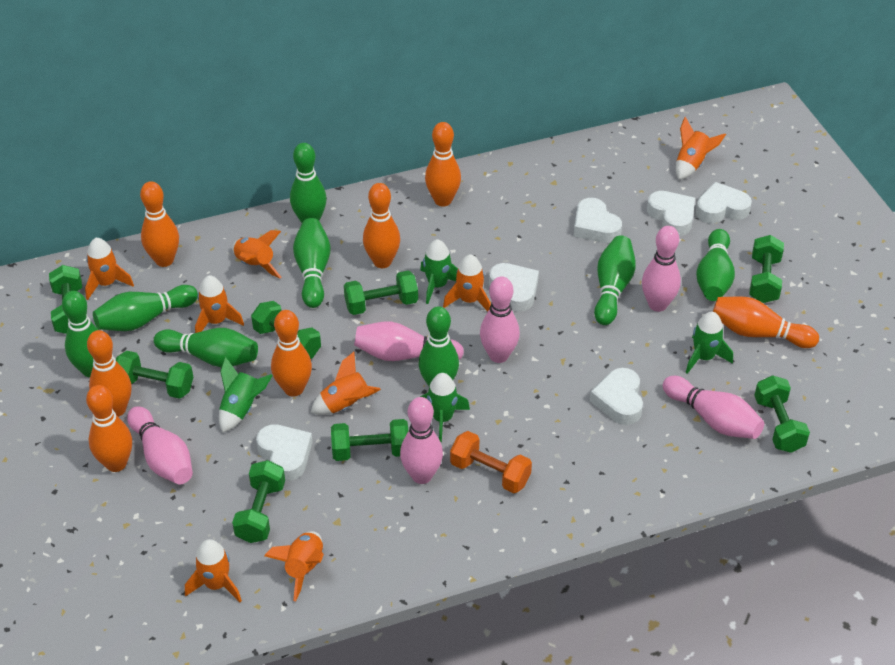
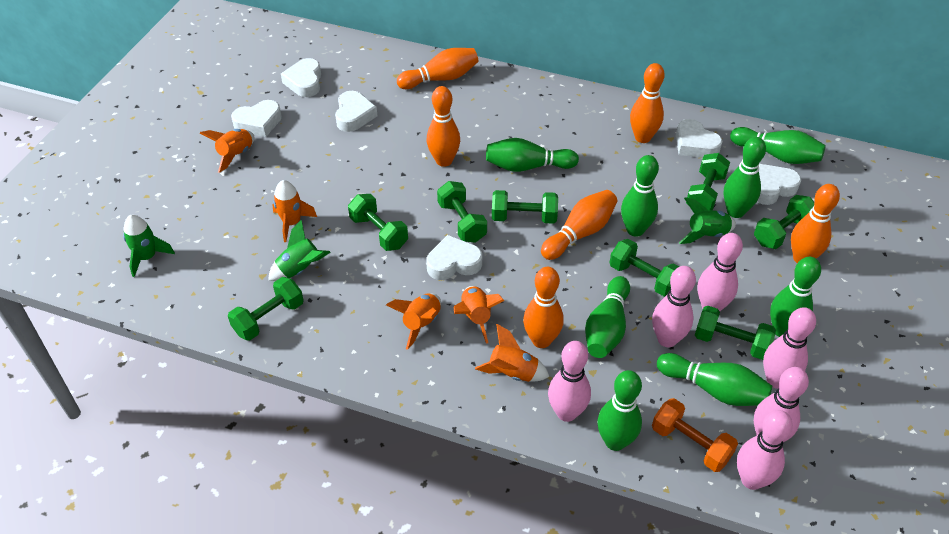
green rocket: 4 -> 3
orange bowling pin: 7 -> 6
orange rocket: 8 -> 5

